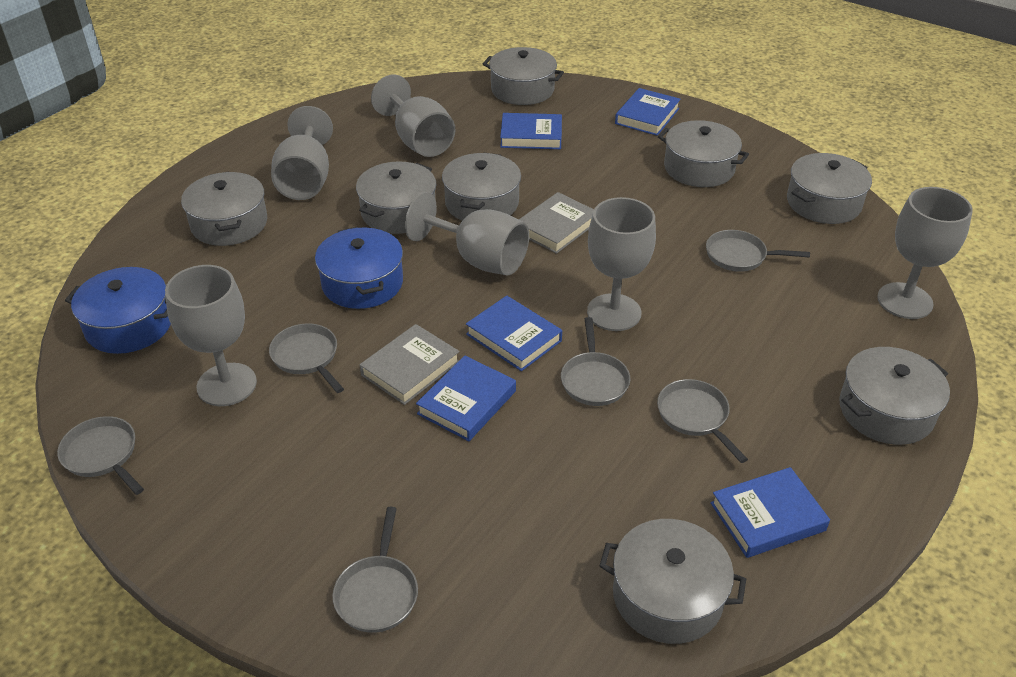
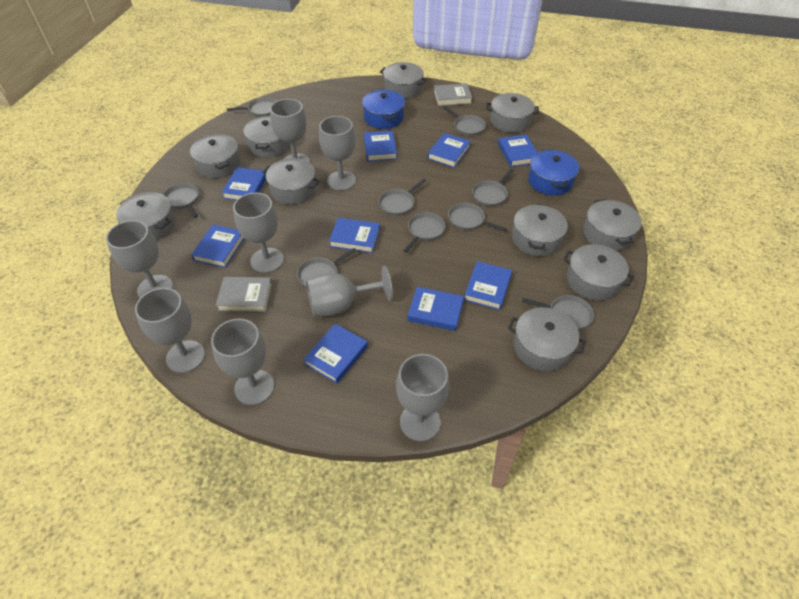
blue book: 5 -> 9
grey goblet: 6 -> 8
grey pan: 6 -> 9
grey pot: 8 -> 10

